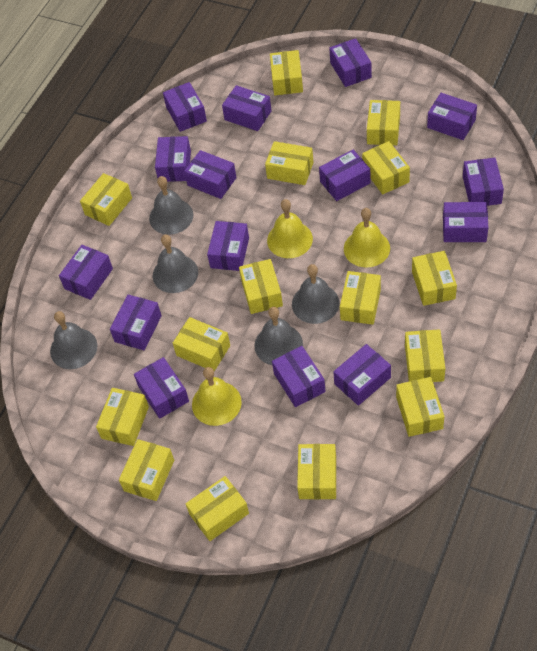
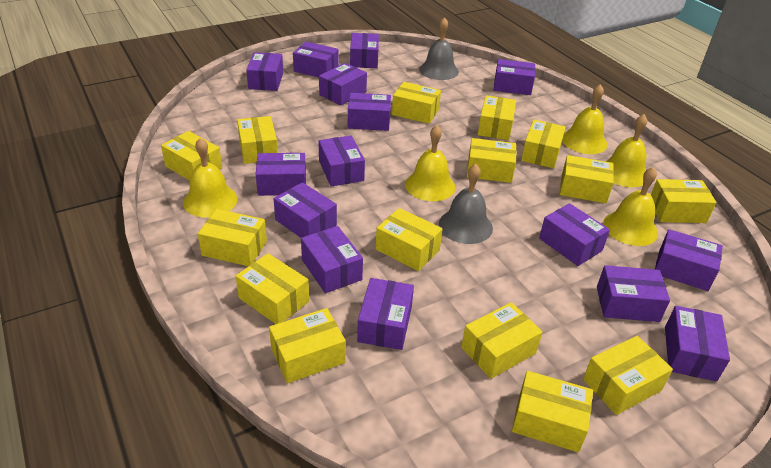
grey bell: 5 -> 2
yellow bell: 3 -> 5

